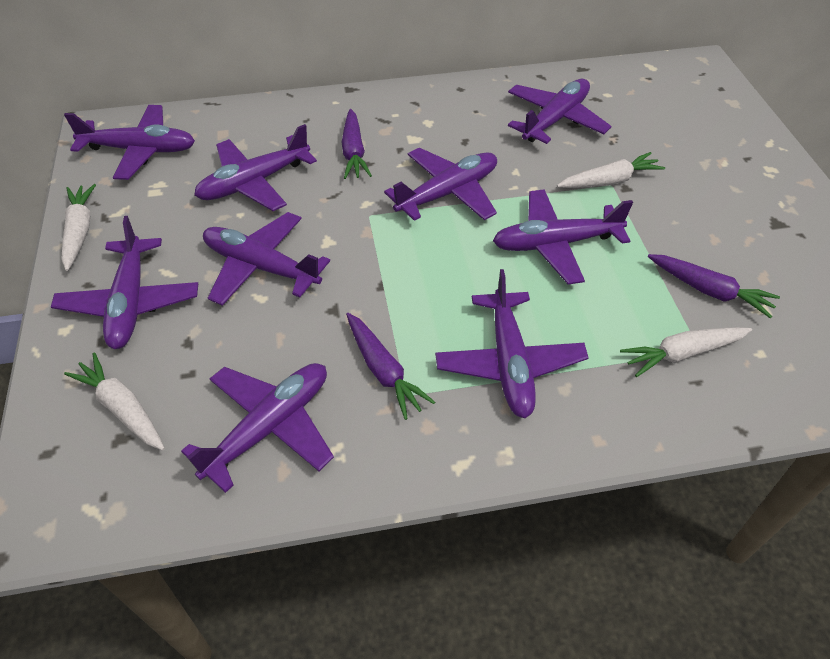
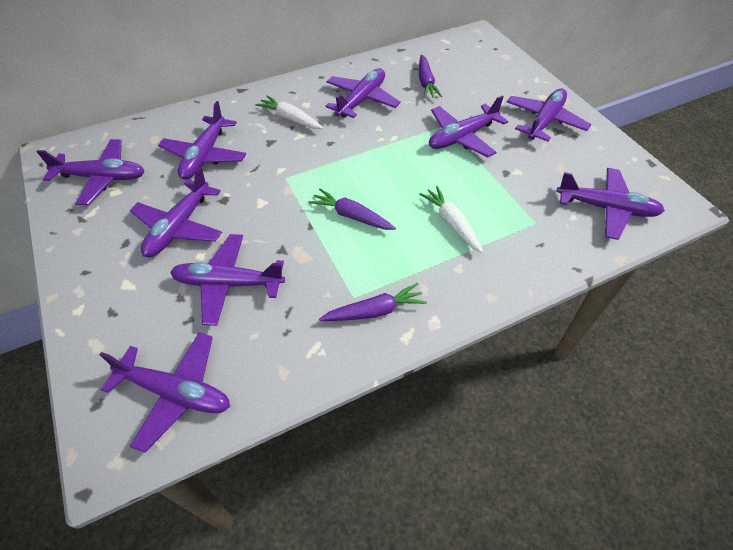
white carrot: 4 -> 2

